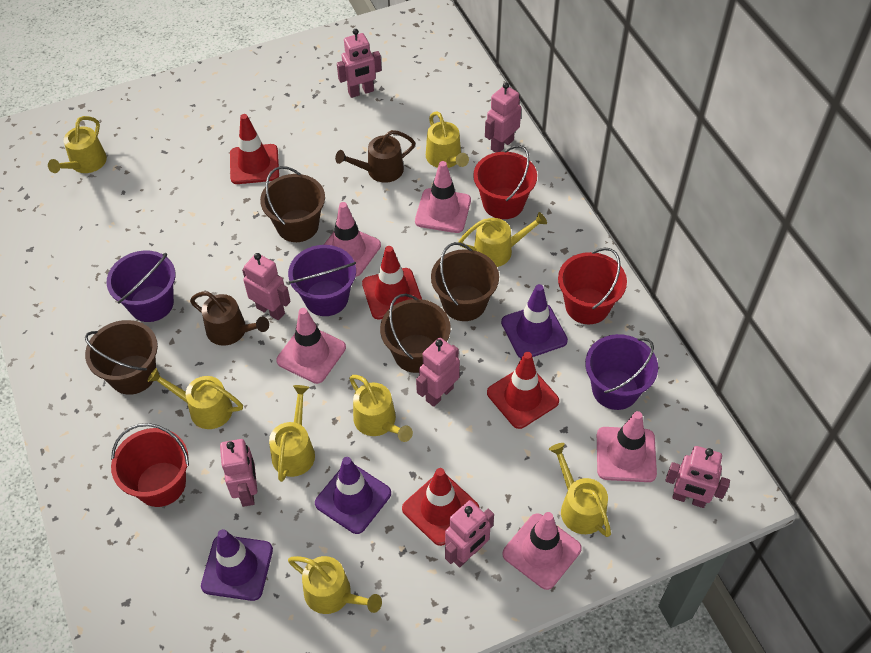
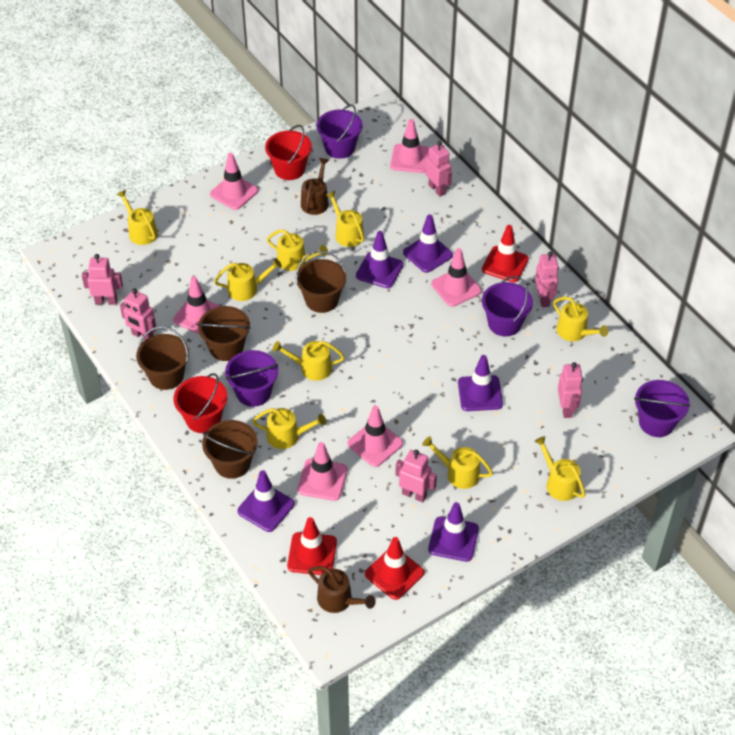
pink robot: 7 -> 6
pink traffic cone: 5 -> 6
purple bucket: 3 -> 4
purple traffic cone: 3 -> 5
red bucket: 3 -> 2
red traffic cone: 4 -> 3
yellow watering can: 8 -> 9

